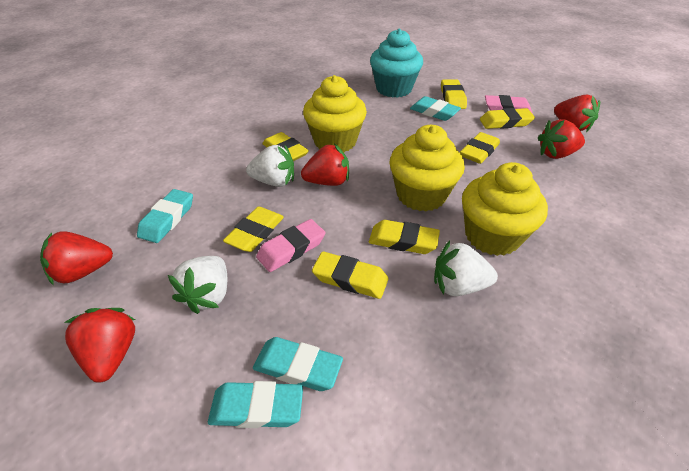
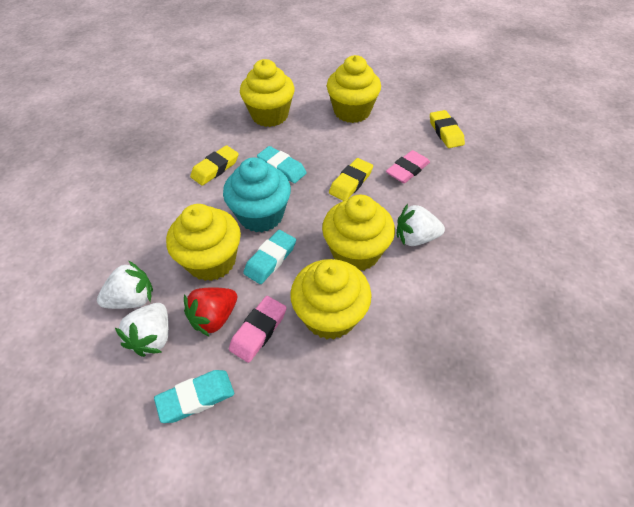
red strawberry: 5 -> 1
turquoise eraser: 4 -> 3
yellow cupcake: 3 -> 5
yellow eraser: 7 -> 3

